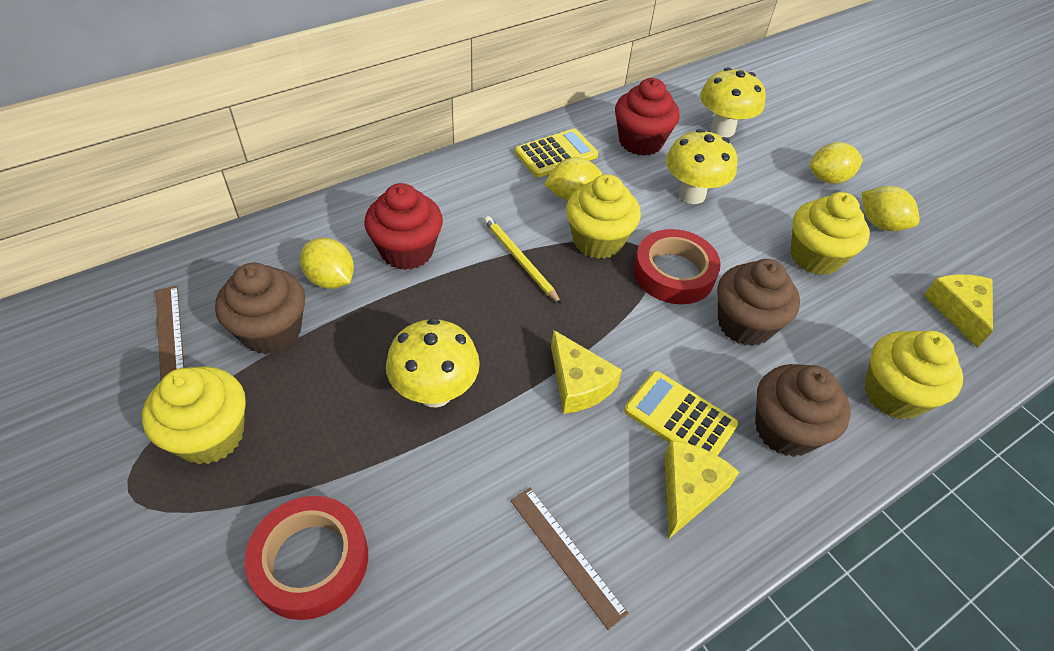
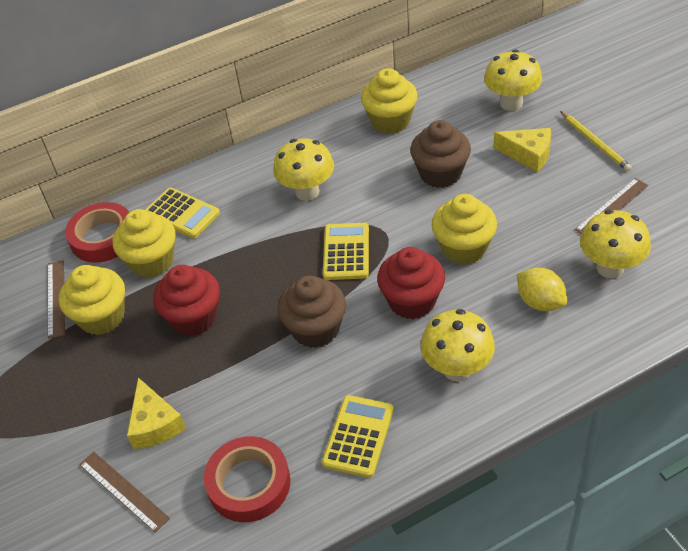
brown cupcake: 3 -> 2
brown ruler: 2 -> 3
yellow calculator: 2 -> 3
yellow cheese: 3 -> 2
yellow lemon: 4 -> 1
yellow mushroom: 3 -> 4

